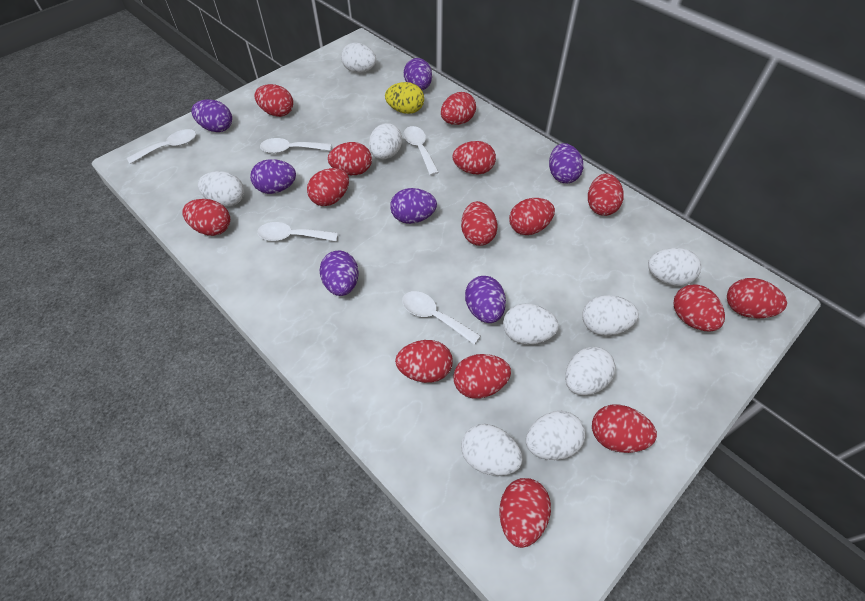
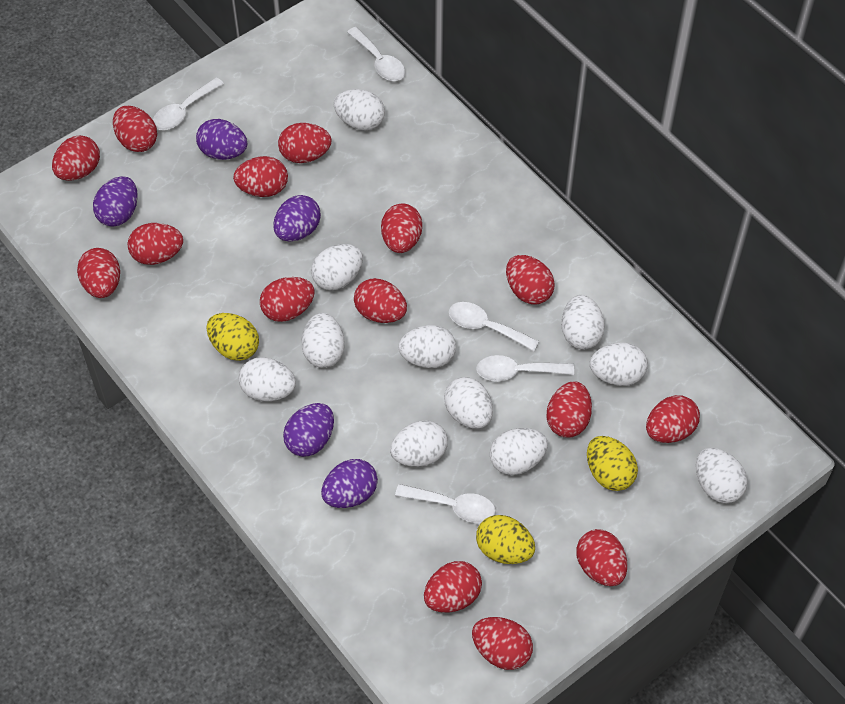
purple egg: 7 -> 5
white egg: 9 -> 11
yellow egg: 1 -> 3

